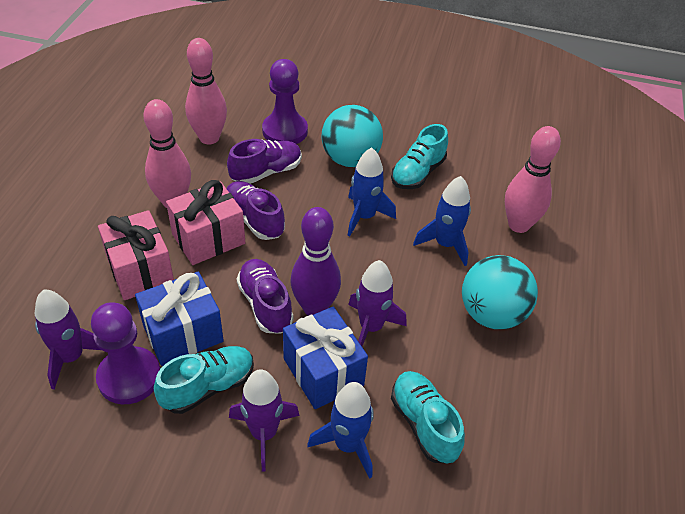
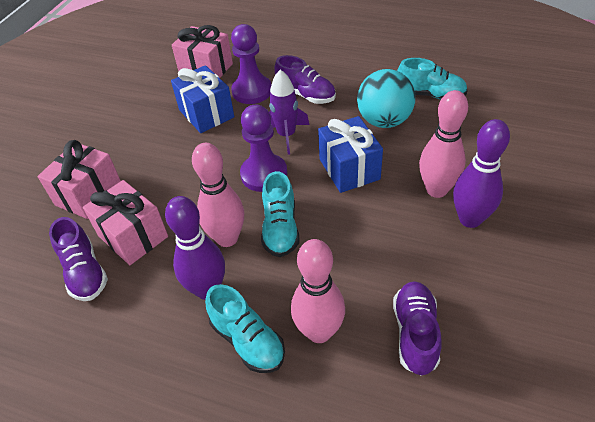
blue rocket: 3 -> 0
pink gift: 2 -> 3
purple bowling pin: 1 -> 2
purple rocket: 3 -> 1
turquoise ball: 2 -> 1

